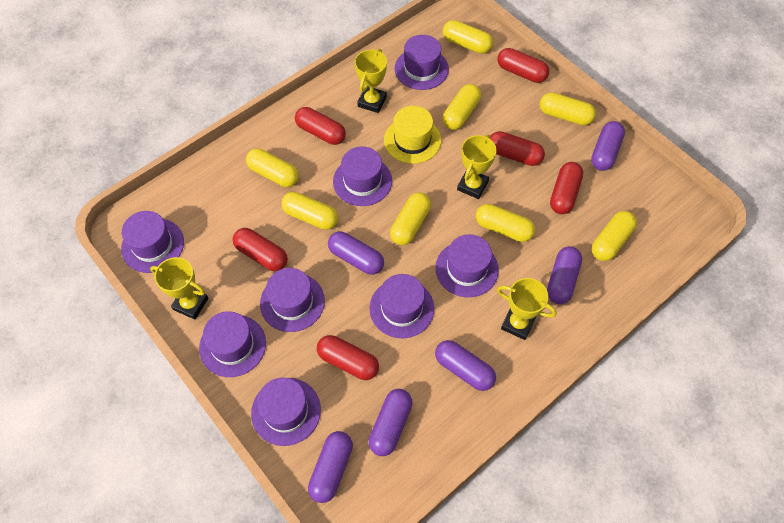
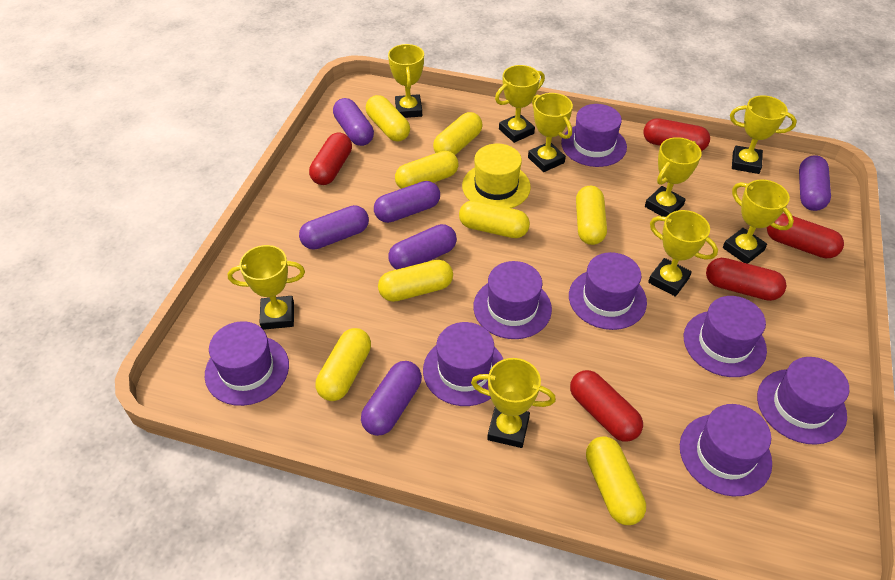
red capsule: 6 -> 5
yellow trophy: 4 -> 9

